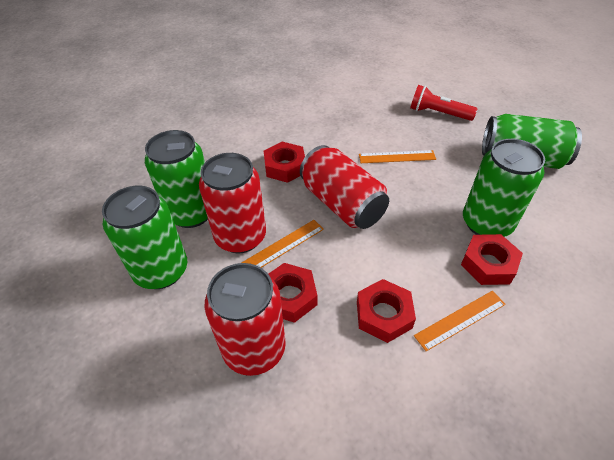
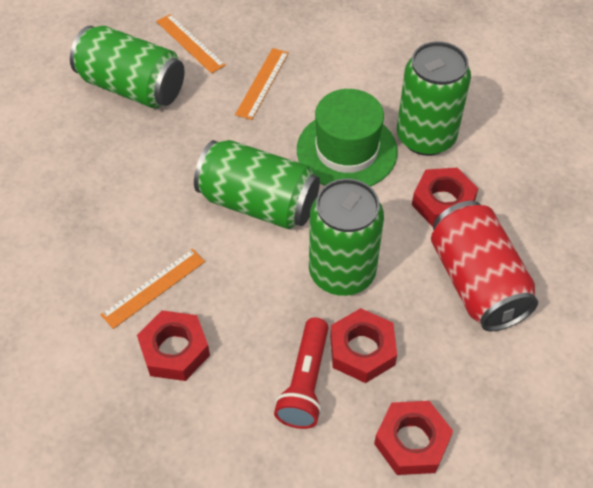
green hat: 0 -> 1
red can: 3 -> 1

